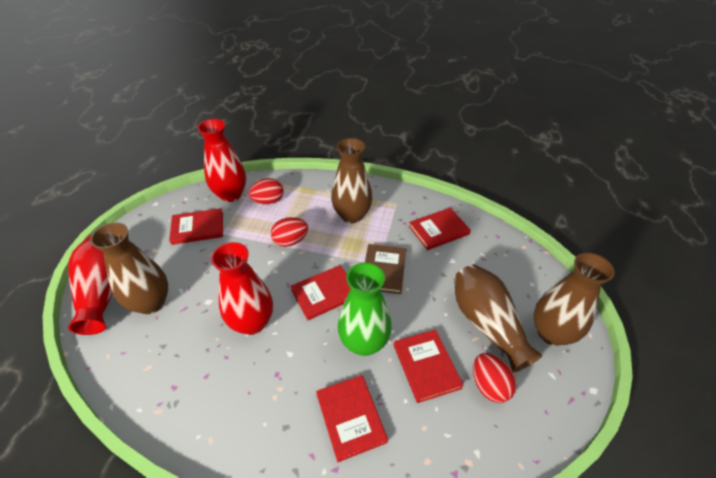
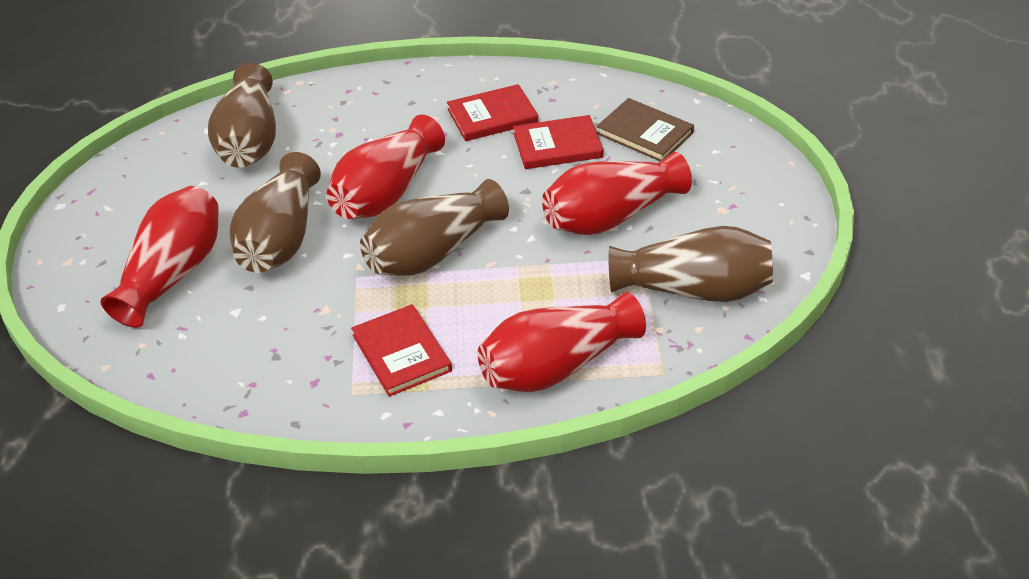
green vase: 1 -> 0
red book: 5 -> 3
red egg: 3 -> 0
red vase: 3 -> 4

